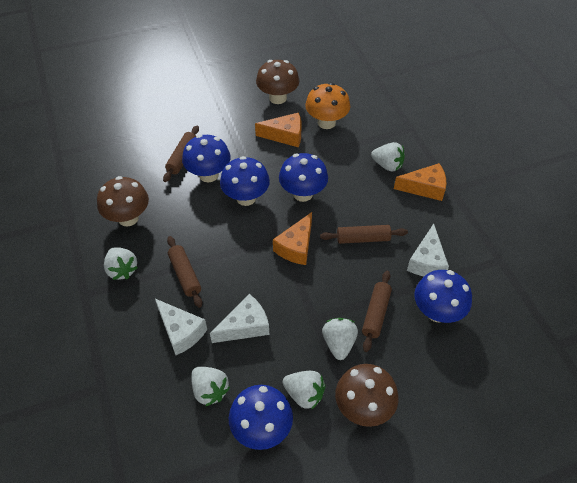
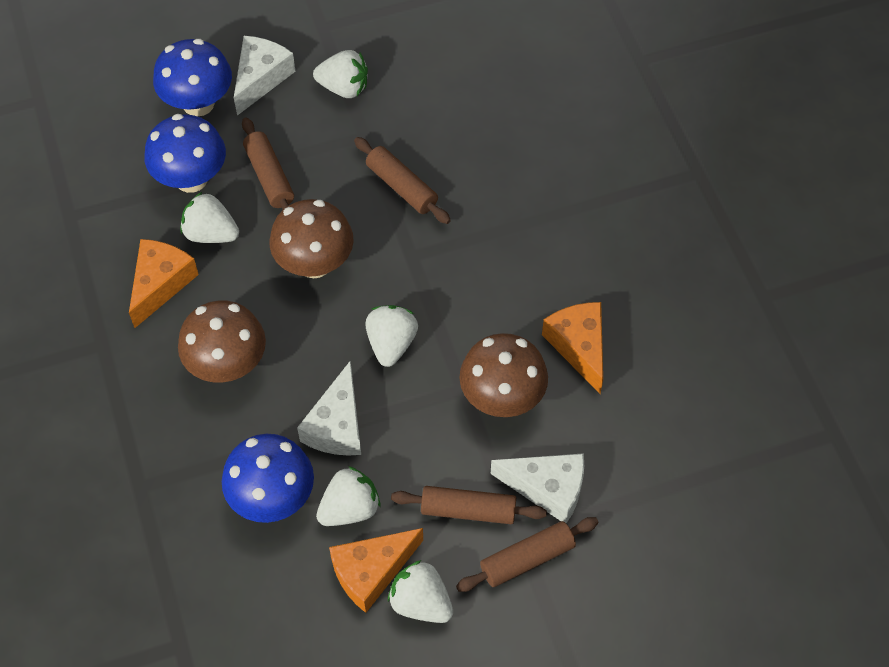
blue mushroom: 5 -> 3
orange mushroom: 1 -> 0

